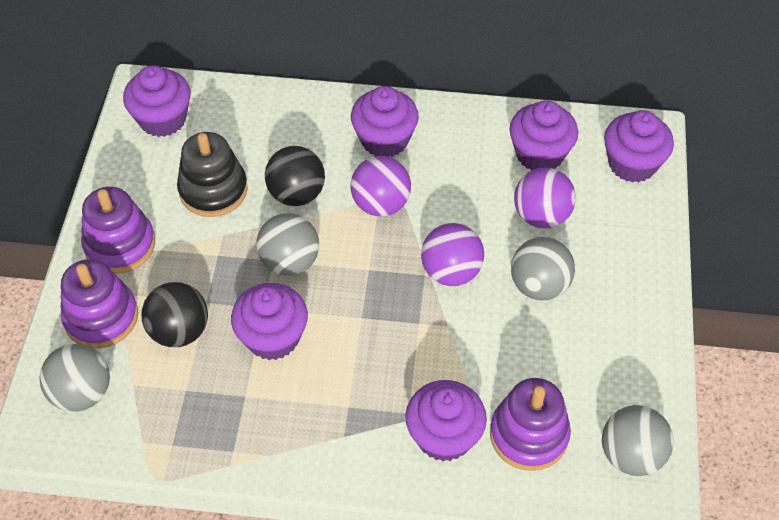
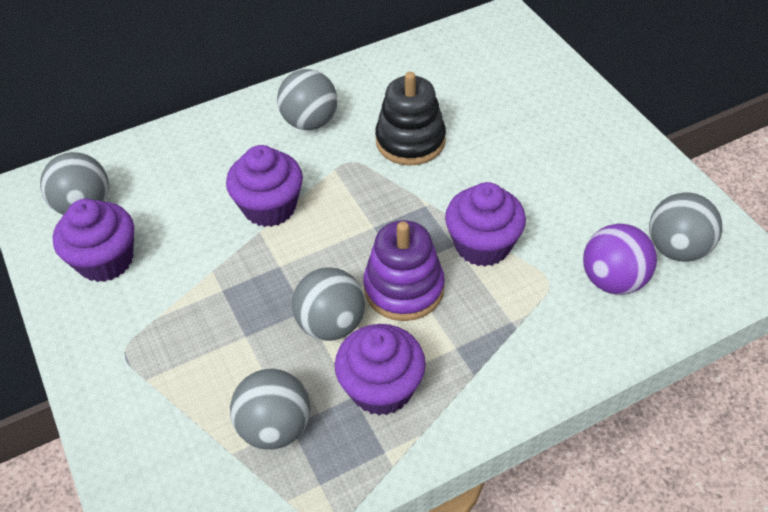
black ball: 2 -> 0
grey ball: 4 -> 5
purple ball: 3 -> 1
purple cupcake: 6 -> 4
purple stacking toy: 3 -> 1

